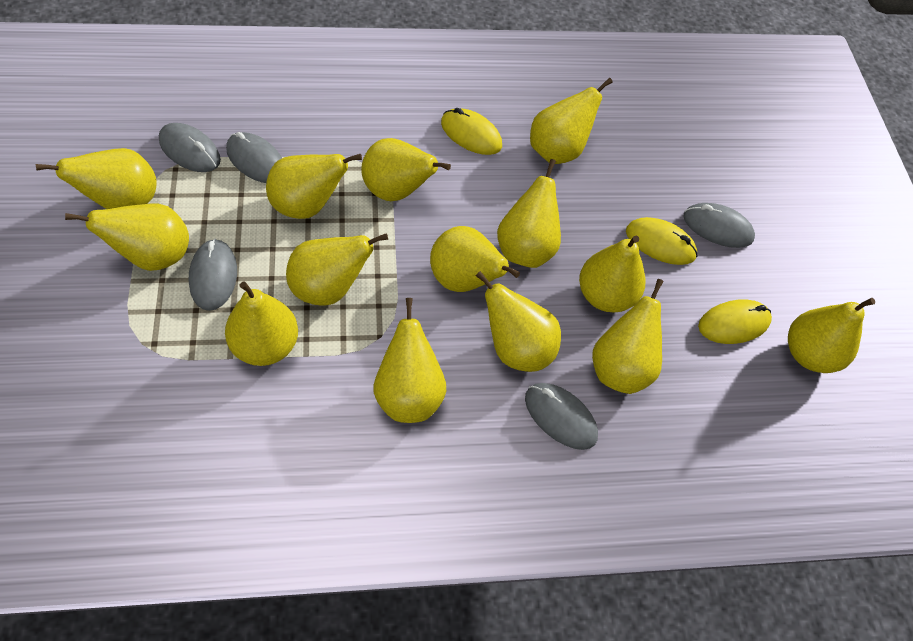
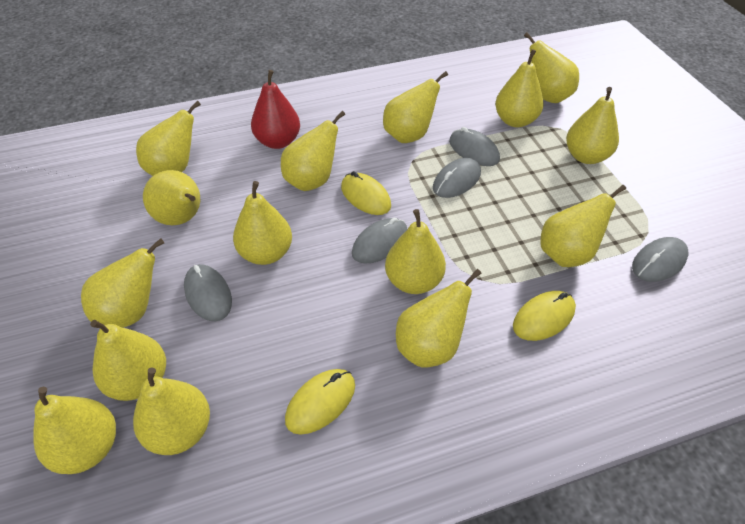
red pear: 0 -> 1
yellow pear: 14 -> 15

